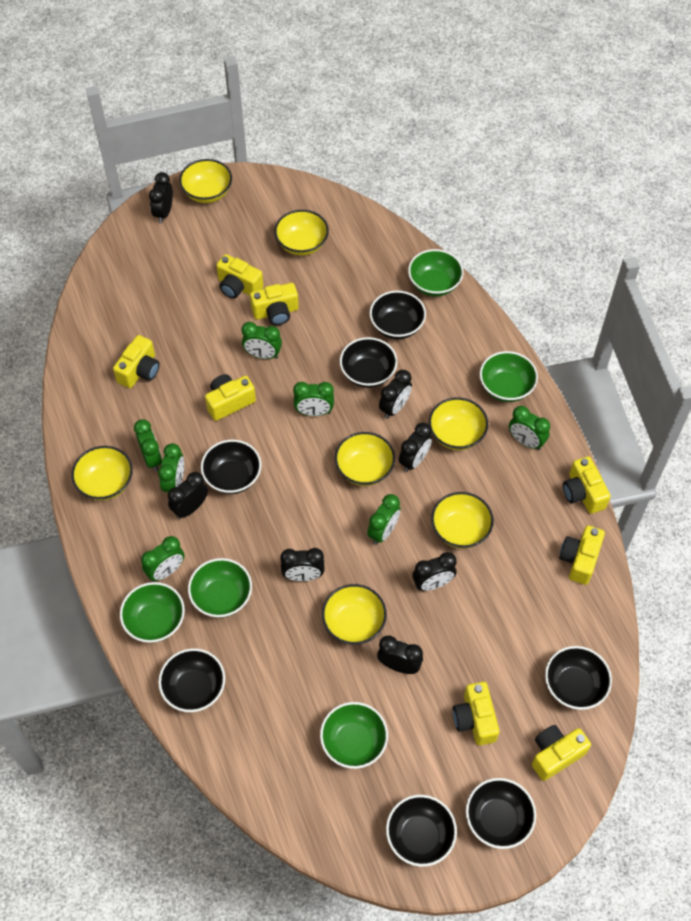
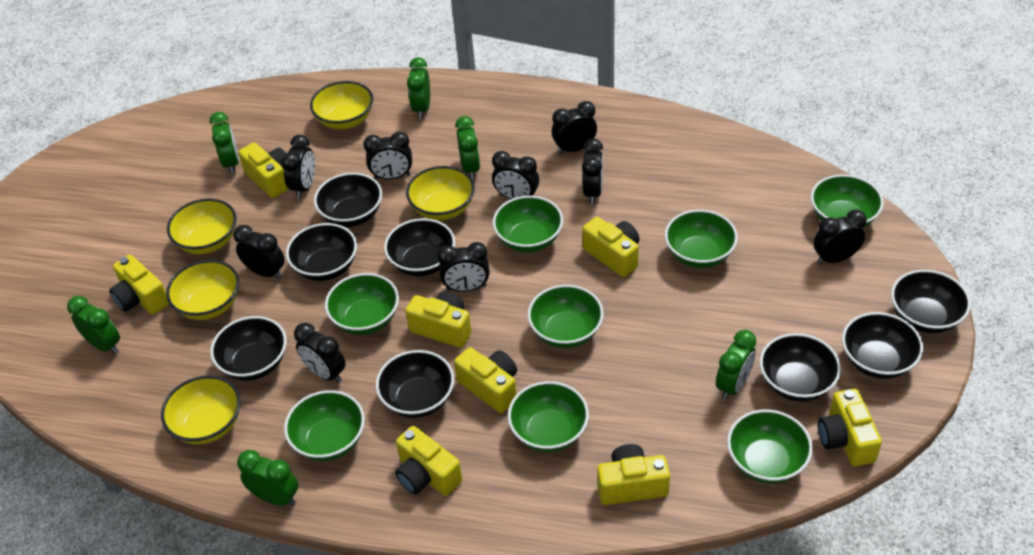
black bowl: 7 -> 8
black clock: 7 -> 9
green bowl: 5 -> 8
green clock: 7 -> 6
yellow bowl: 7 -> 5

